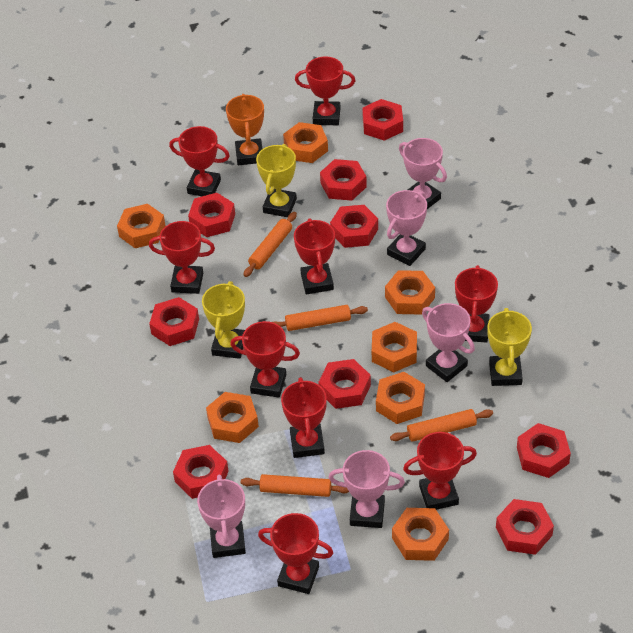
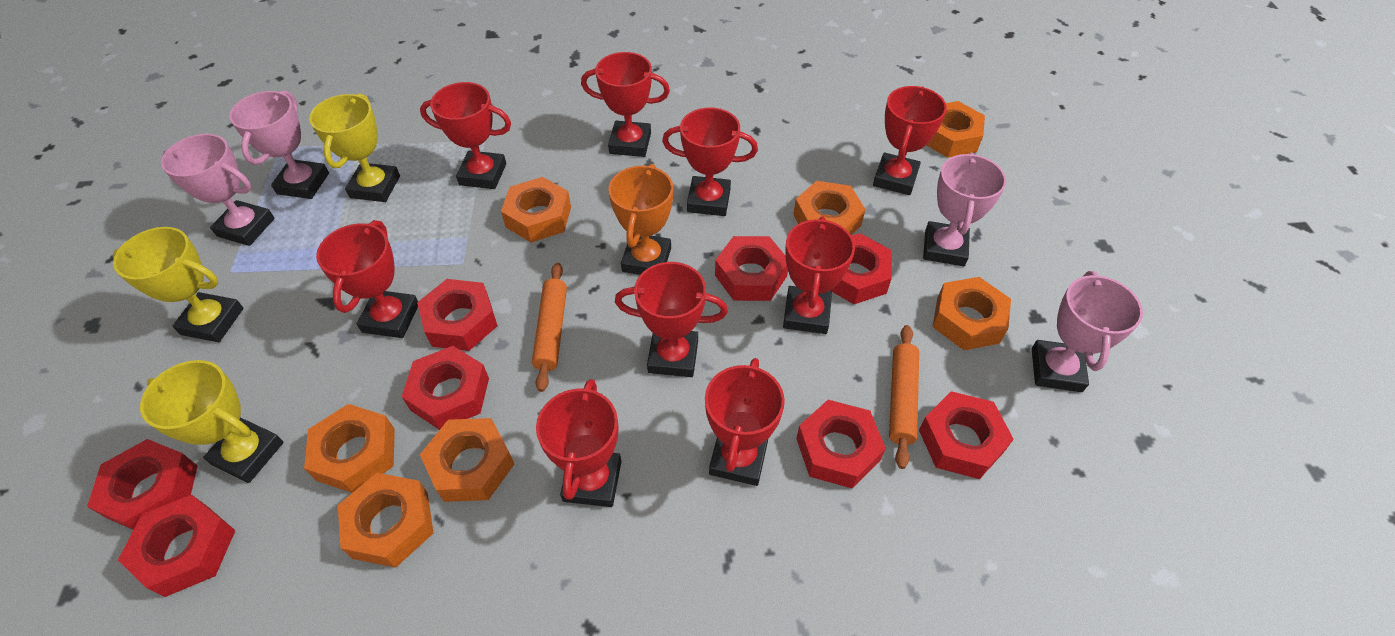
orange rolling pin: 4 -> 2
pink trophy: 5 -> 4
red nut: 9 -> 8

